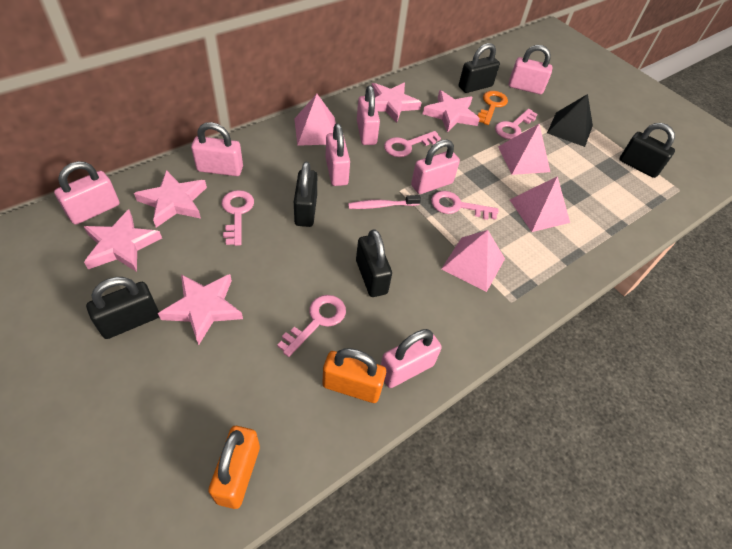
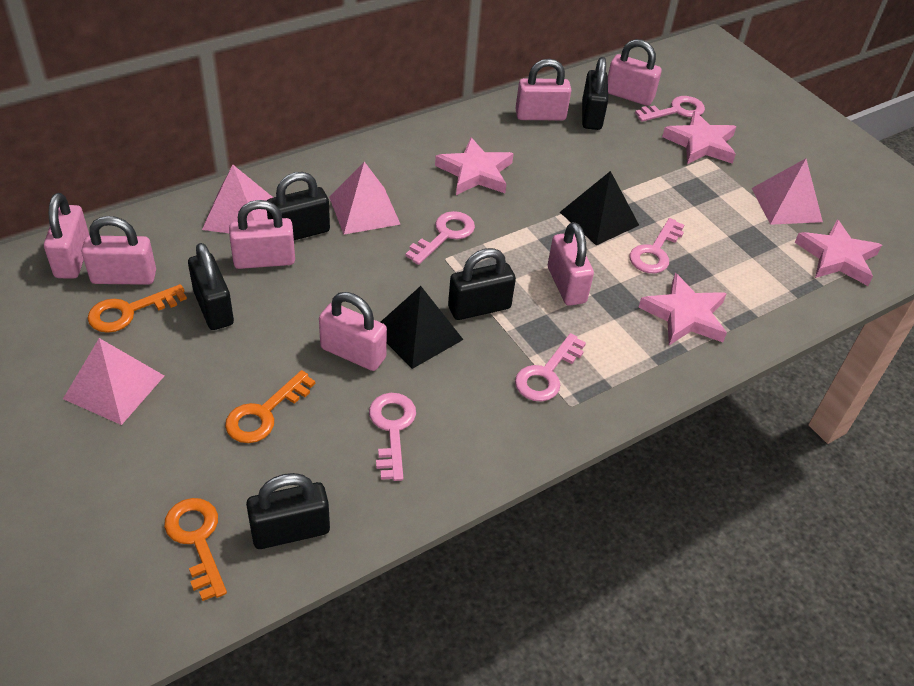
black pyramid: 1 -> 2
orange key: 1 -> 3
orange padlock: 2 -> 0
pink star: 5 -> 4
pink toothbrush: 1 -> 0

